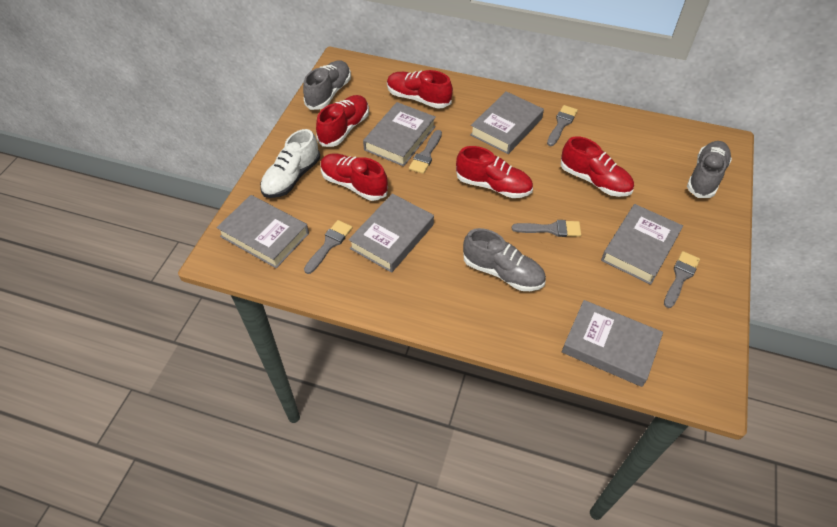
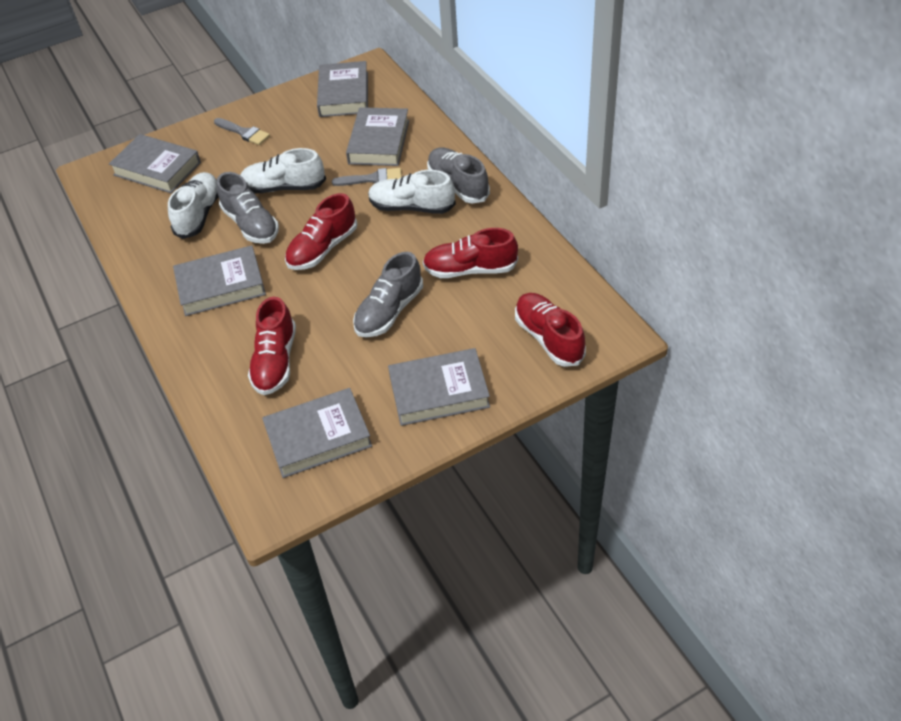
grey brush: 5 -> 2
red shoe: 5 -> 4
white shoe: 1 -> 3

